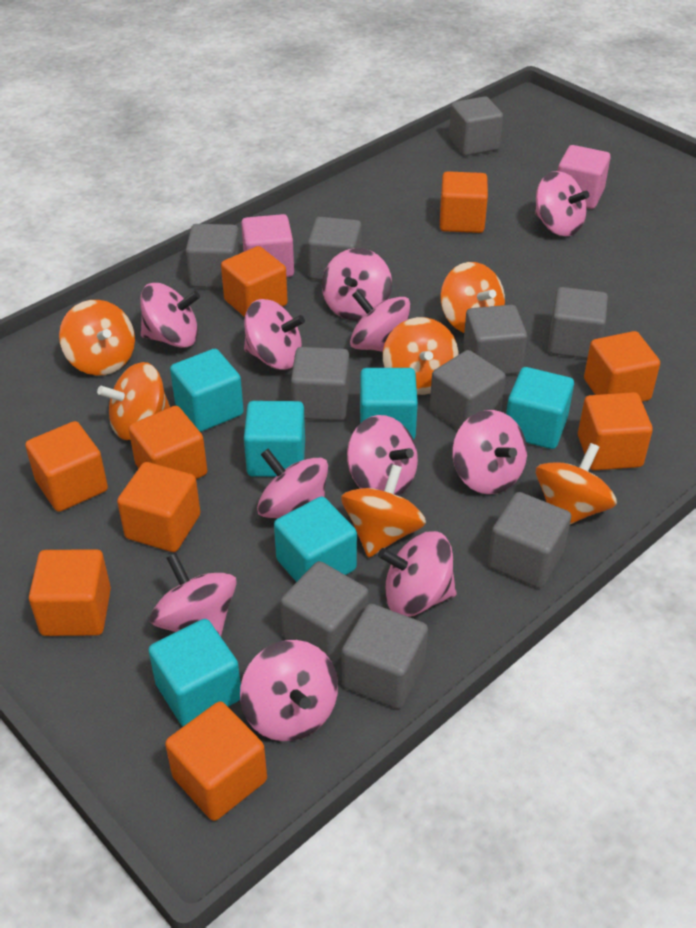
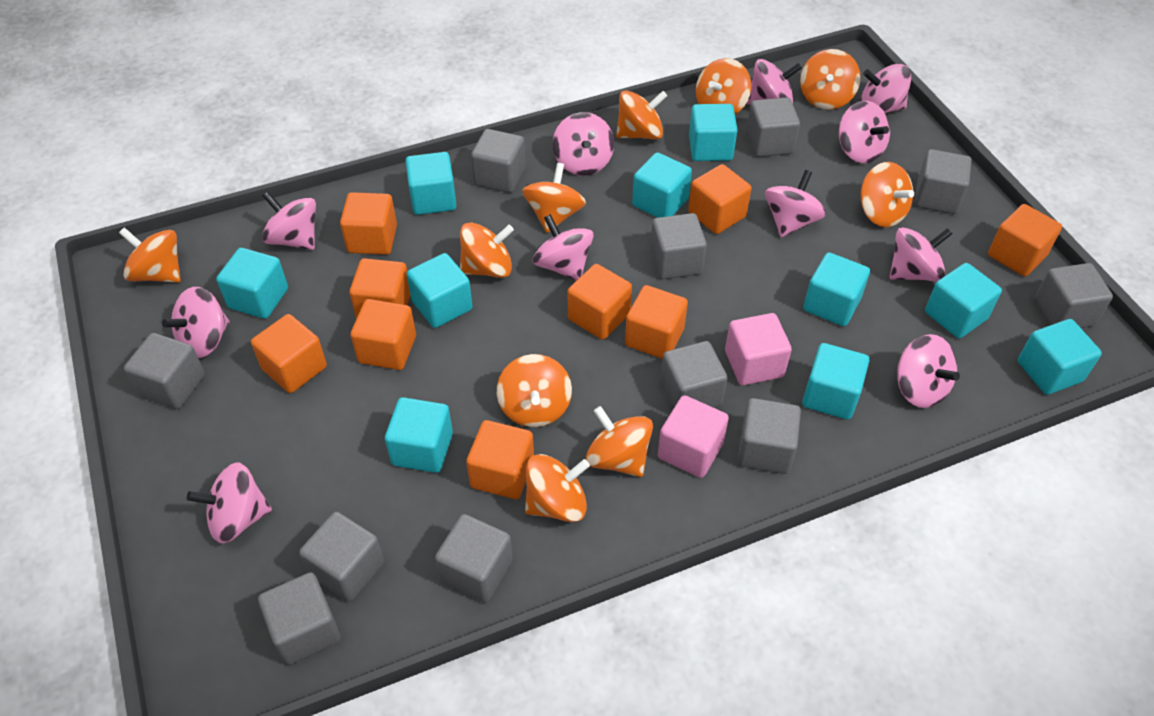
grey cube: 10 -> 11
orange spinning top: 6 -> 10
turquoise cube: 6 -> 10

